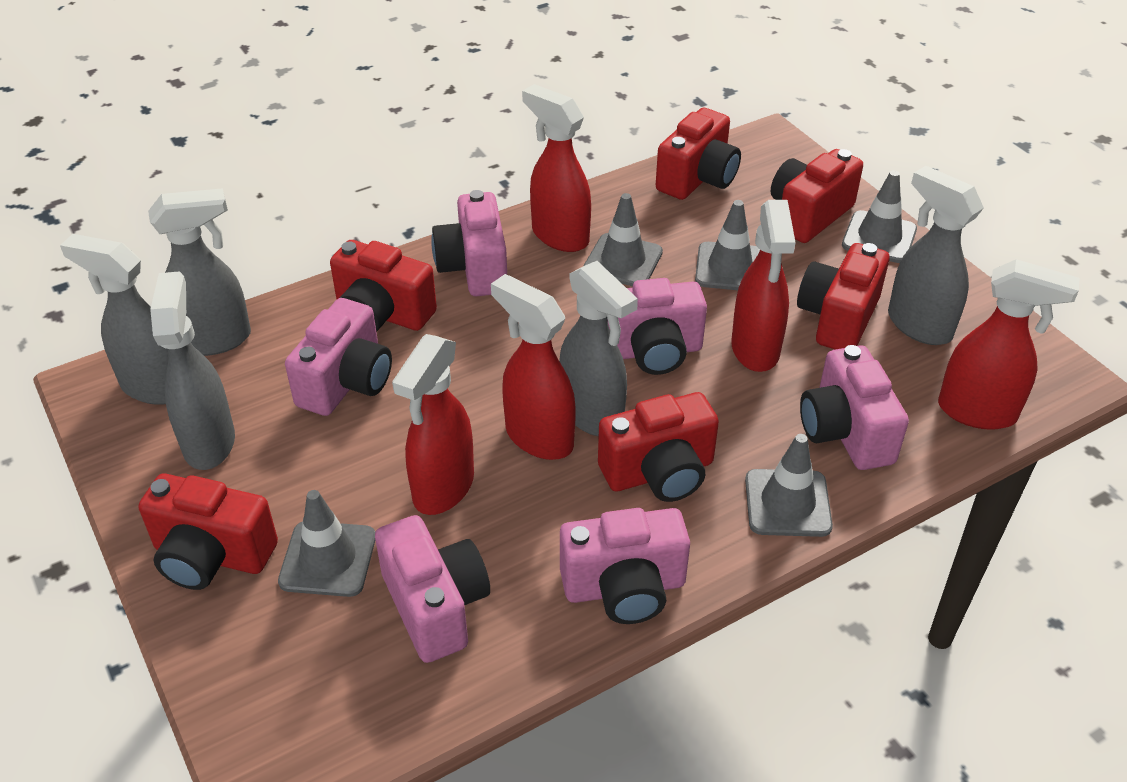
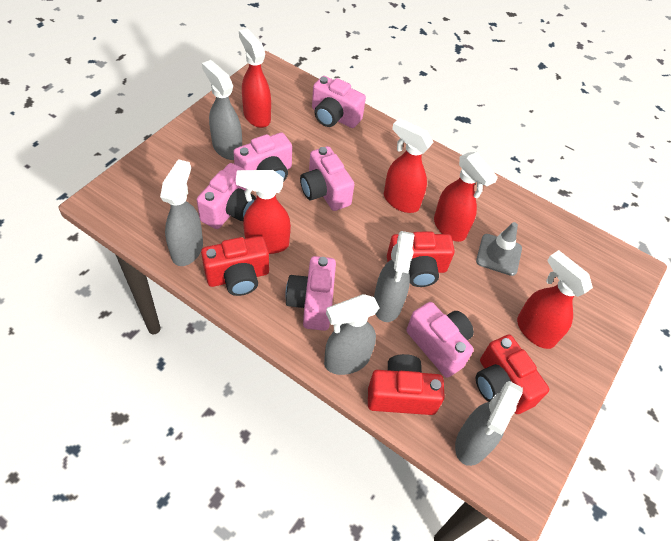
grey traffic cone: 5 -> 1
red camera: 6 -> 4

